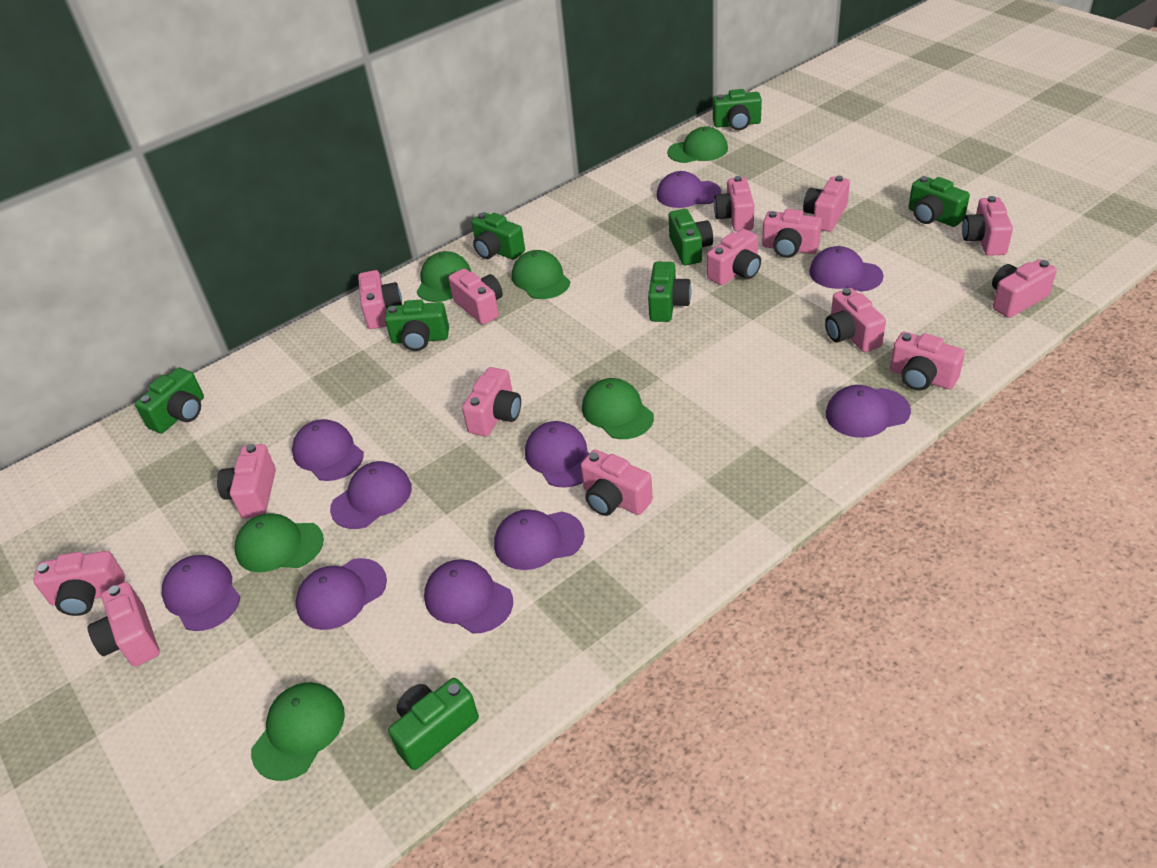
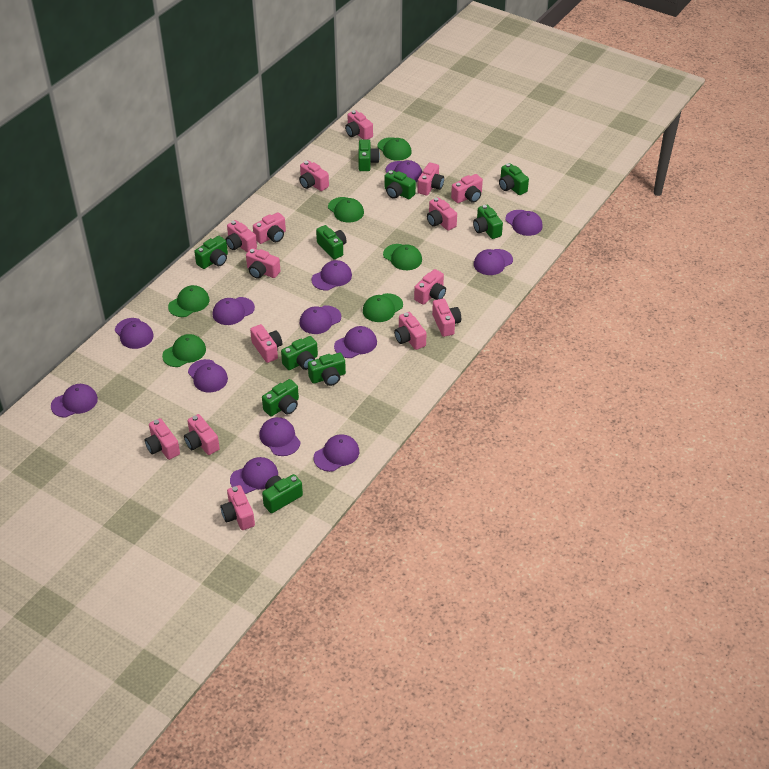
green camera: 8 -> 10
purple cap: 10 -> 13

